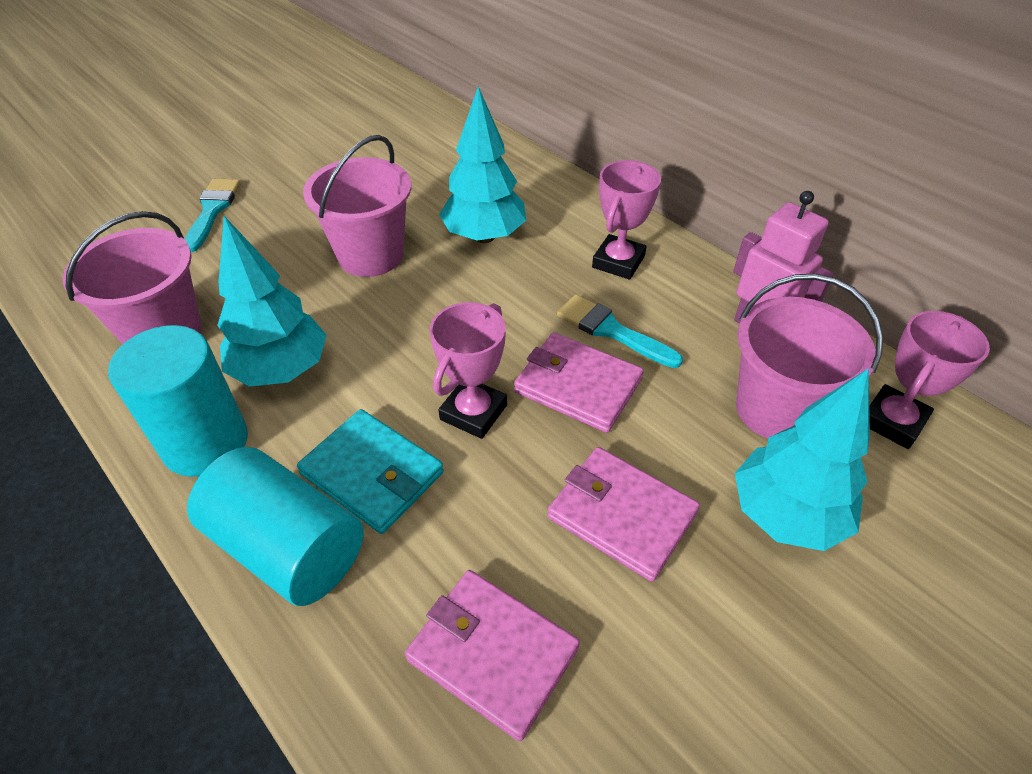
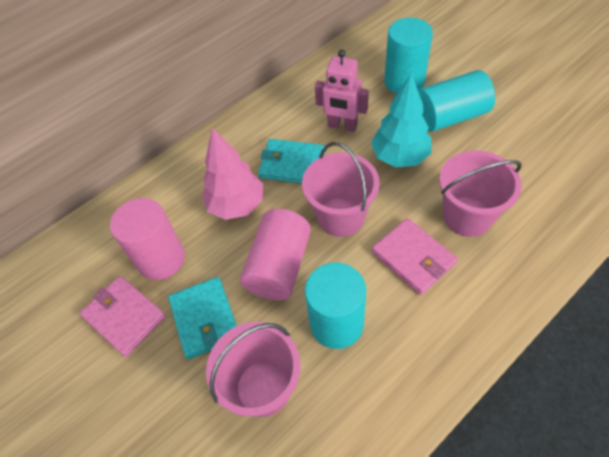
pink cylinder: 0 -> 2
pink tree: 0 -> 1
pink trophy: 3 -> 0
pink wallet: 3 -> 2
turquoise brush: 2 -> 0
turquoise cylinder: 2 -> 3
turquoise tree: 3 -> 1
turquoise wallet: 1 -> 2

